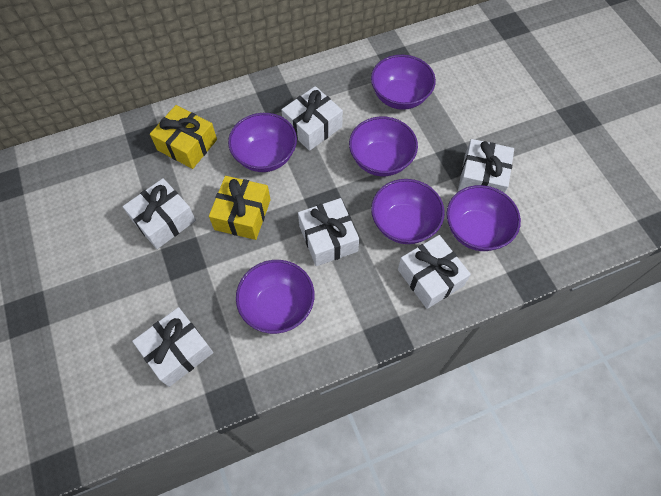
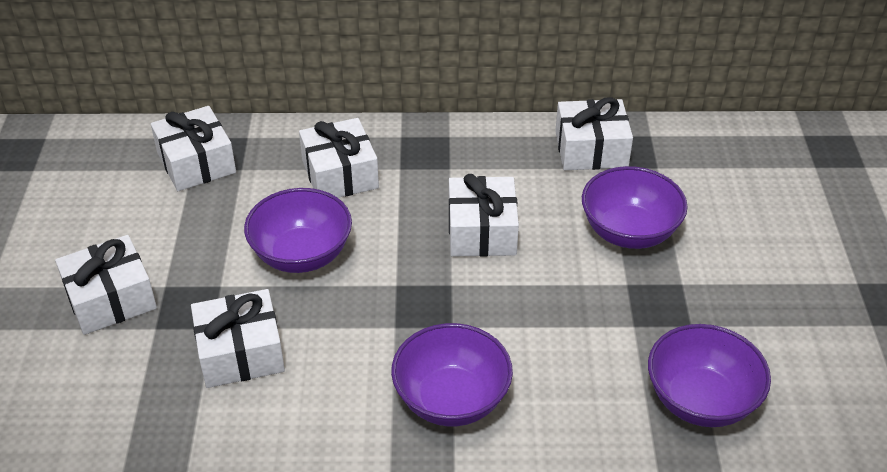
purple bowl: 6 -> 4
yellow gift: 2 -> 0

